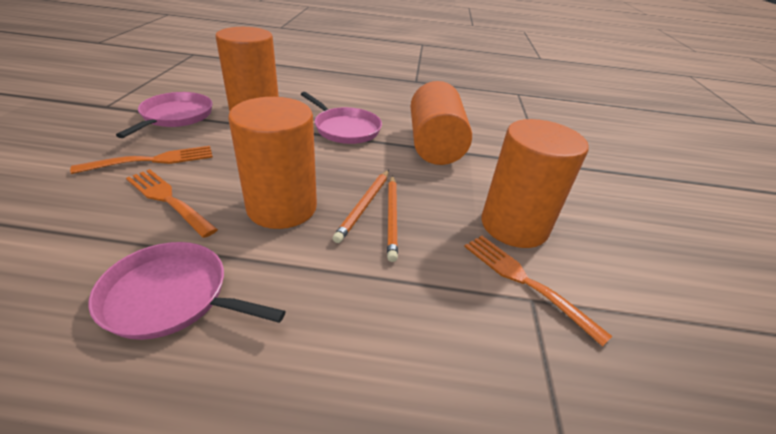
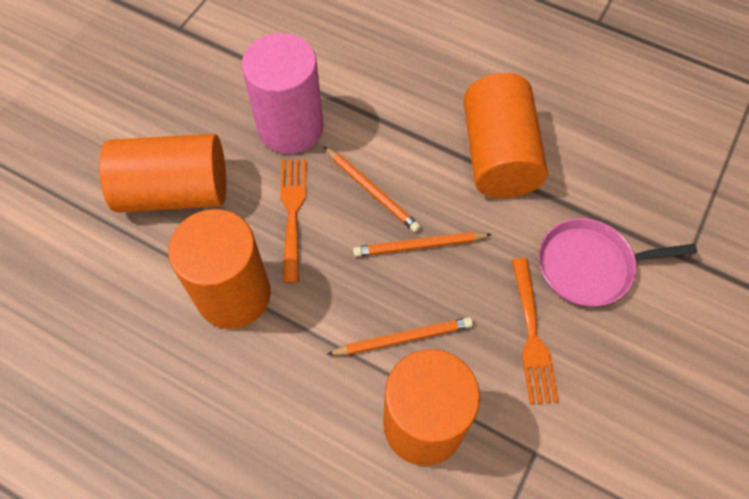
orange fork: 3 -> 2
orange pencil: 2 -> 3
pink cylinder: 0 -> 1
pink pan: 3 -> 1

